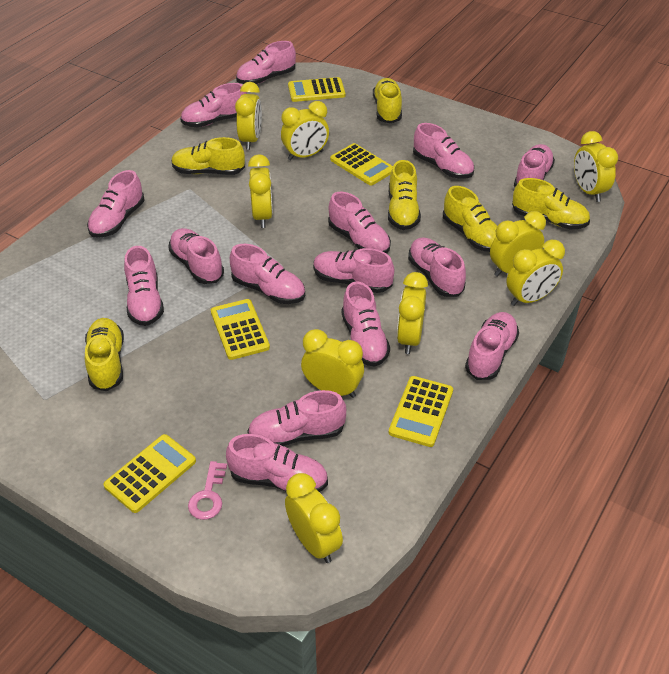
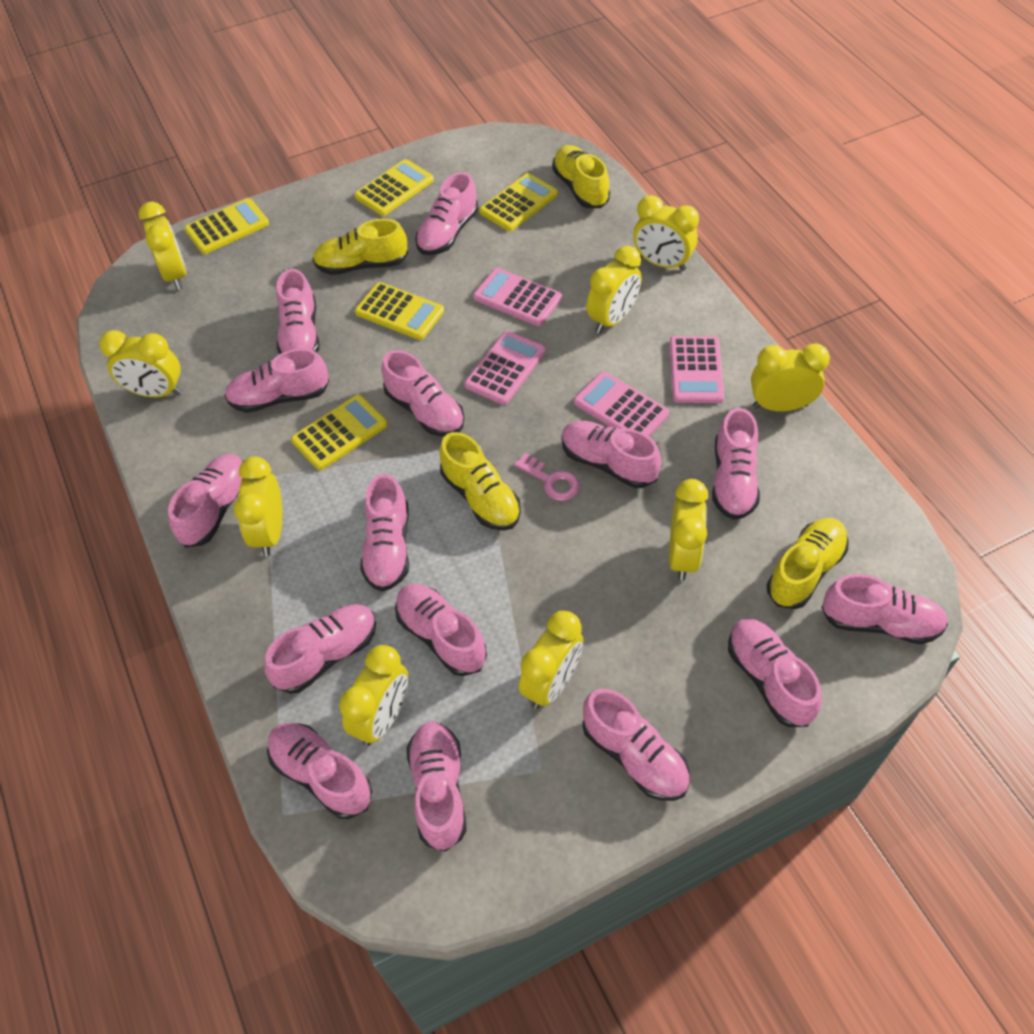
pink calculator: 0 -> 4
yellow shoe: 6 -> 4

